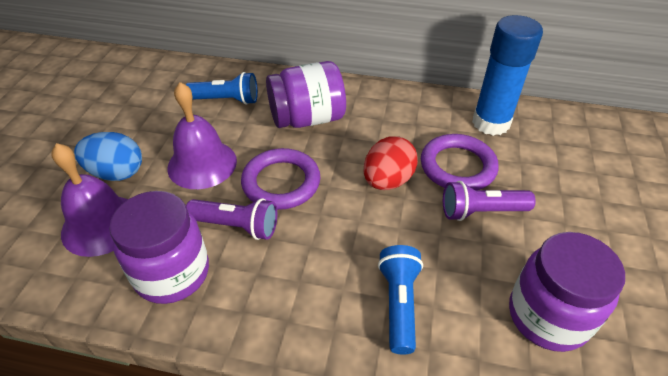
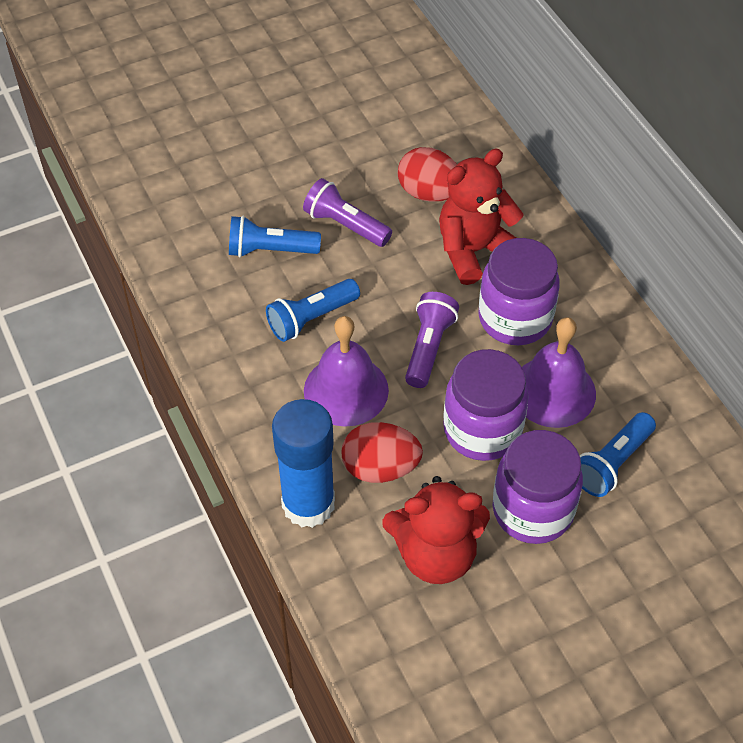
blue egg: 1 -> 0
blue flashlight: 2 -> 3
purple ring: 2 -> 0
red egg: 1 -> 2
red teddy bear: 0 -> 2

